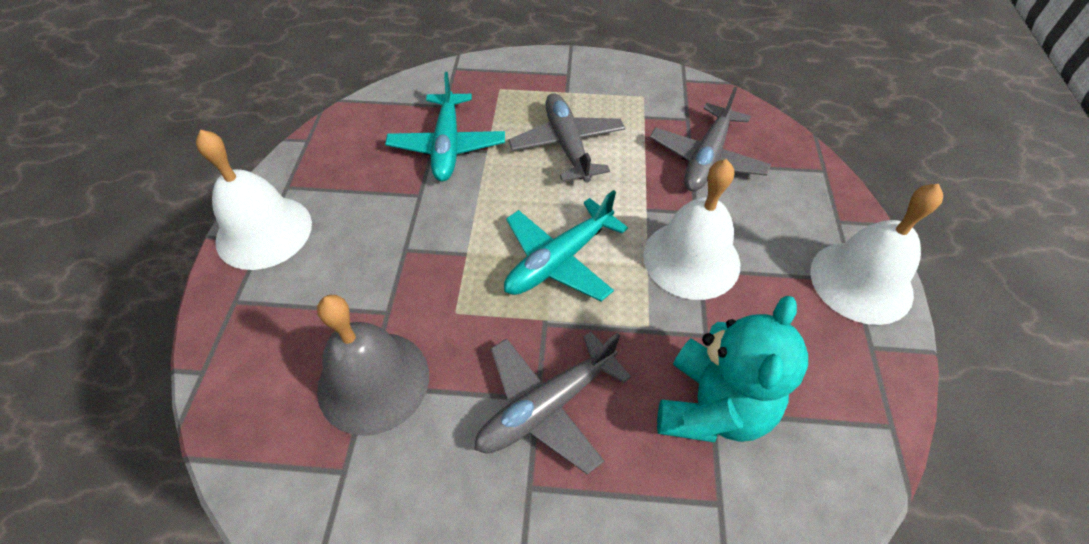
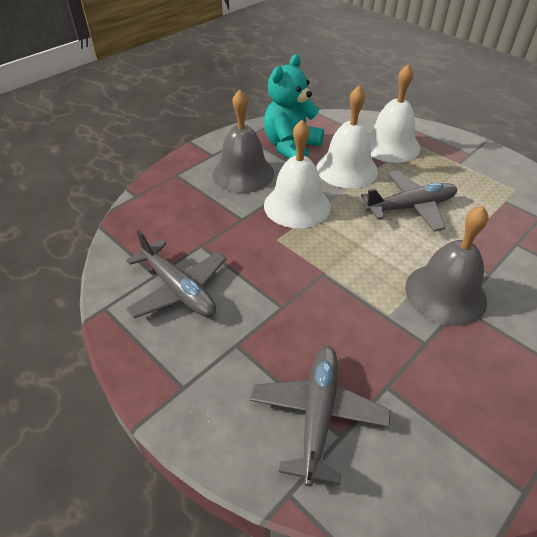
grey bell: 1 -> 2
turquoise plane: 2 -> 0

